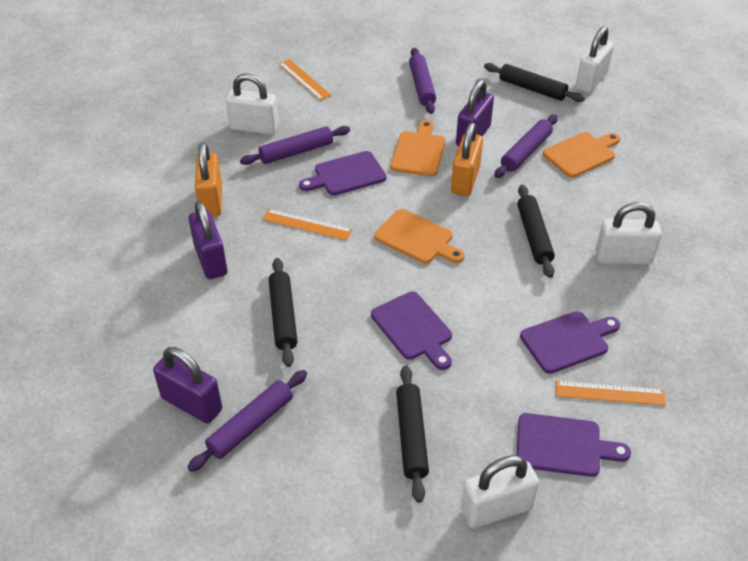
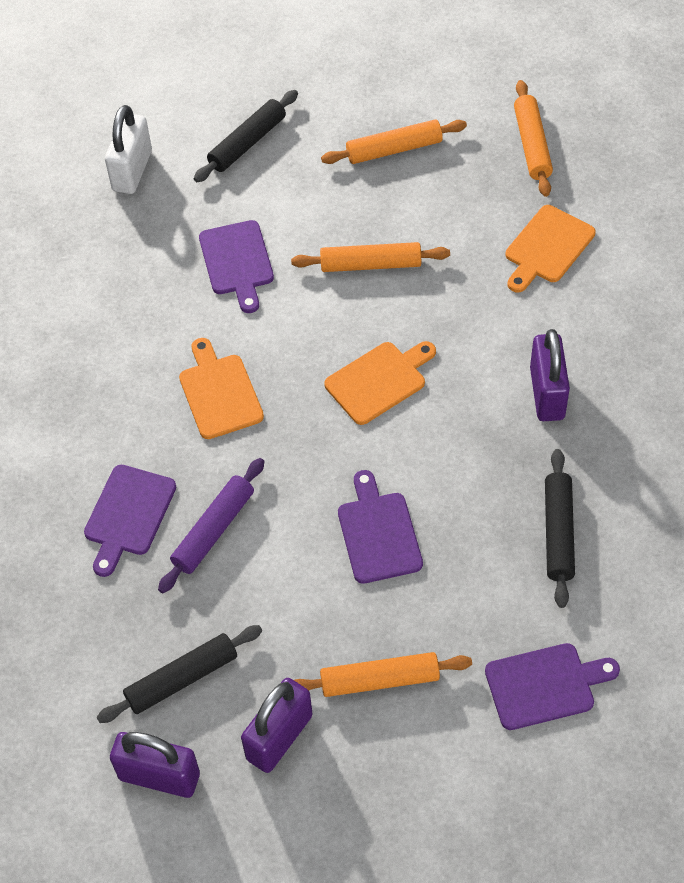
black rolling pin: 4 -> 3
orange padlock: 2 -> 0
orange rolling pin: 0 -> 4
orange ruler: 3 -> 0
purple rolling pin: 4 -> 1
white padlock: 4 -> 1

